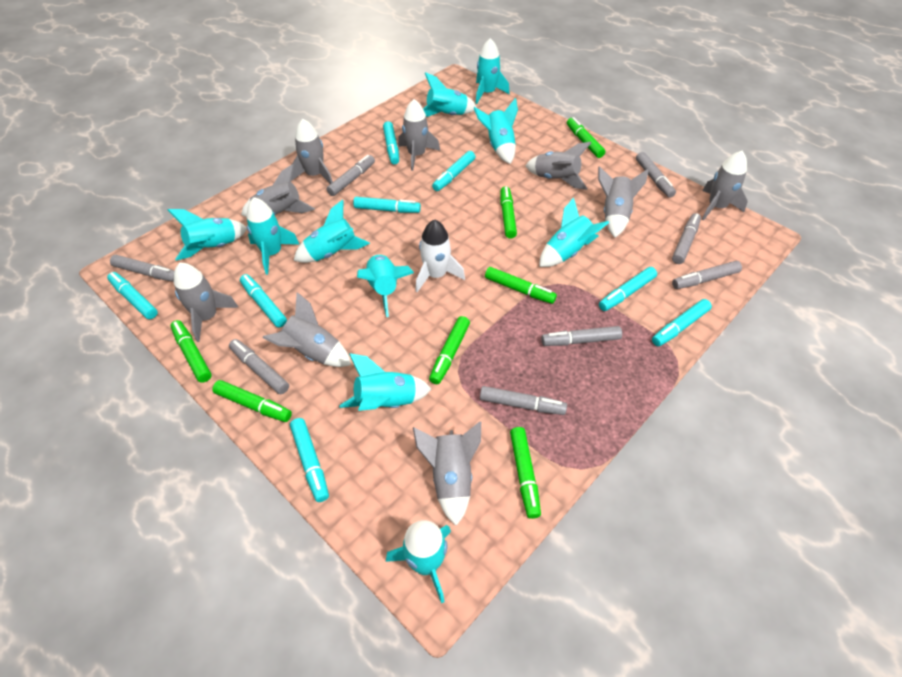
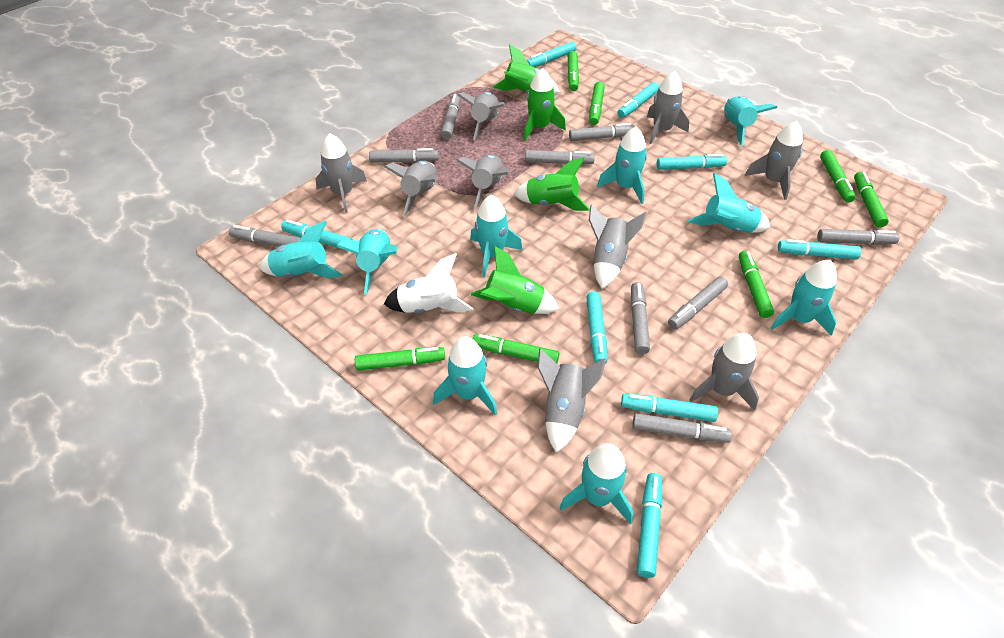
green rocket: 0 -> 4
grey marker: 8 -> 9
turquoise rocket: 10 -> 9

